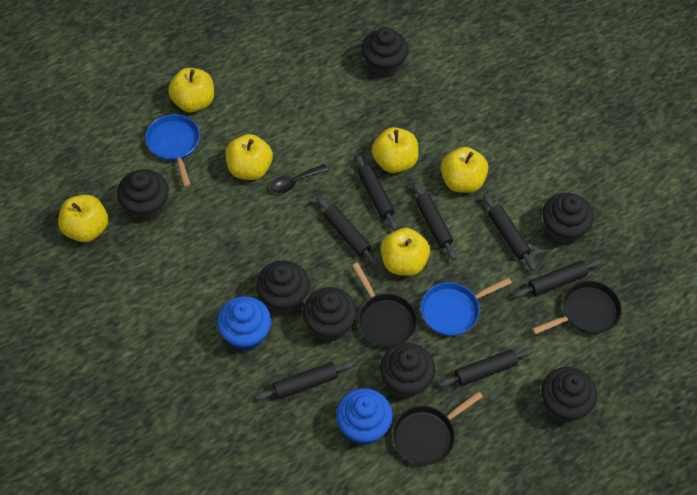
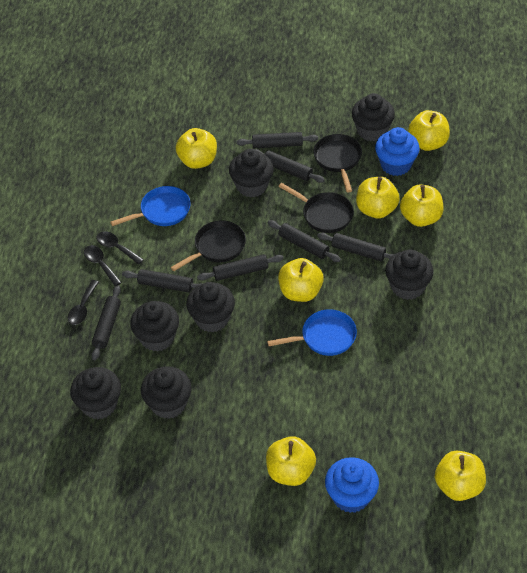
black spoon: 1 -> 3
yellow apple: 6 -> 7

